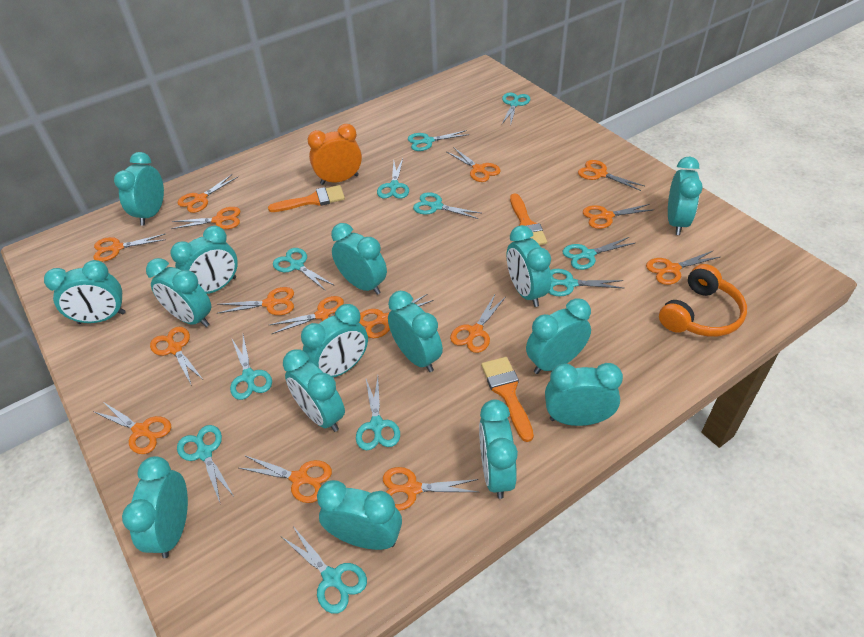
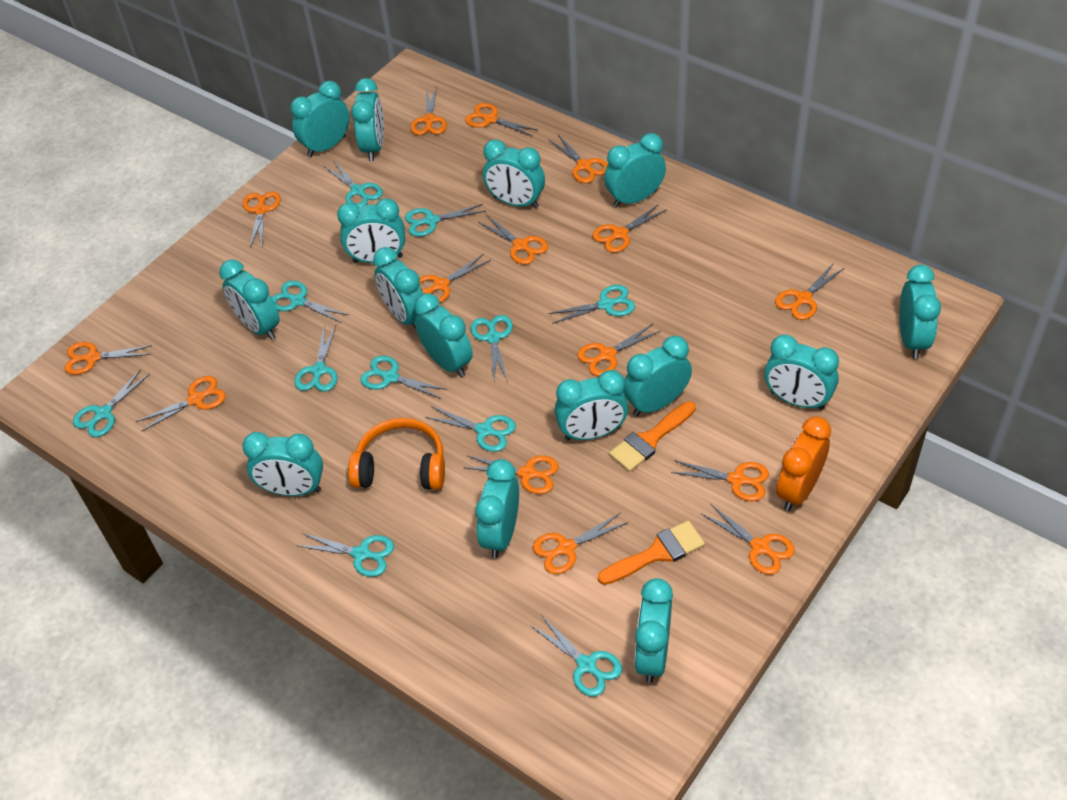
orange brush: 3 -> 2

